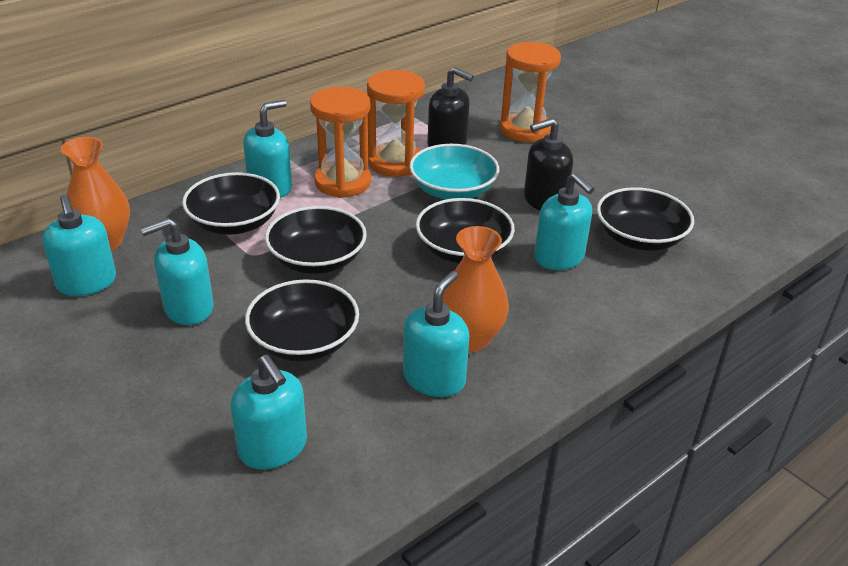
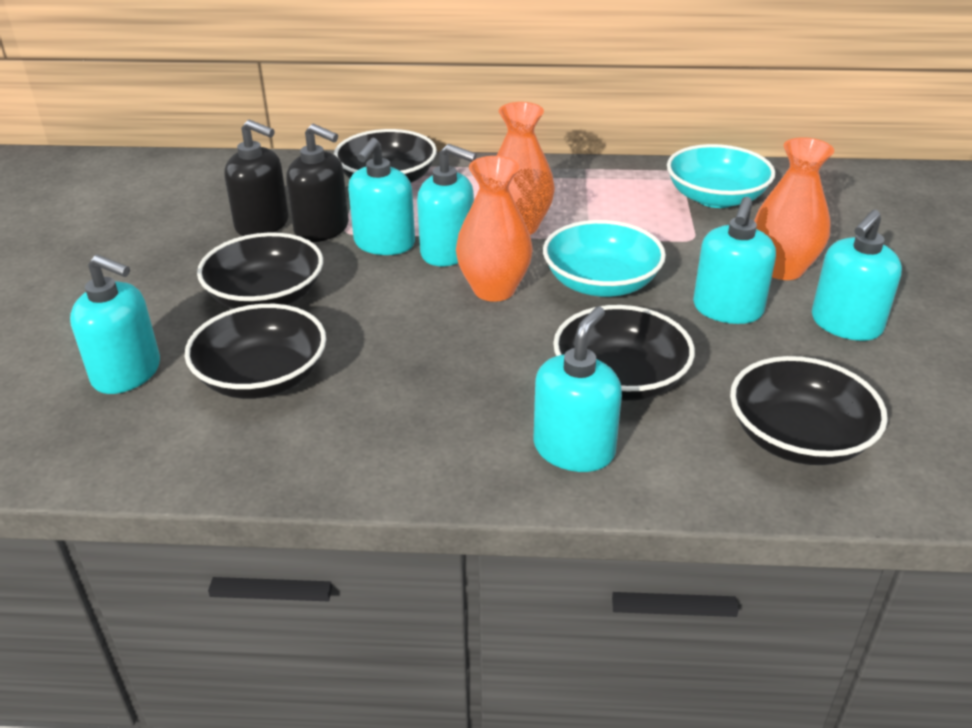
orange hourglass: 3 -> 0
orange vase: 2 -> 3
turquoise bowl: 1 -> 2

